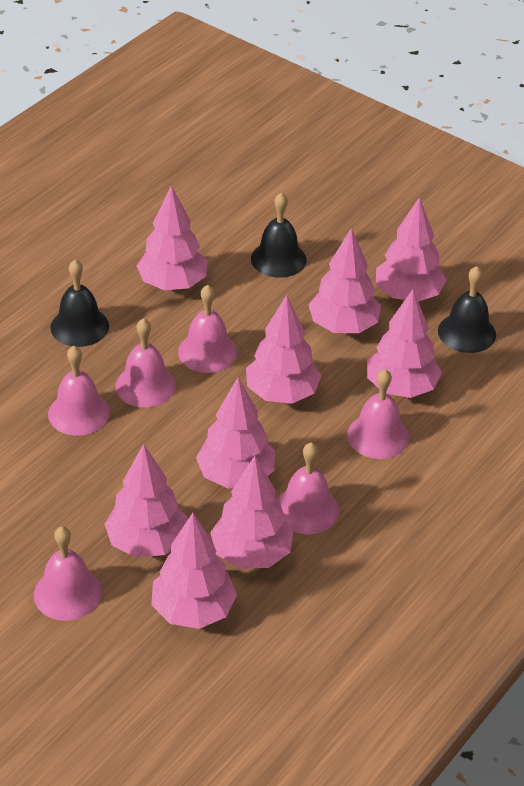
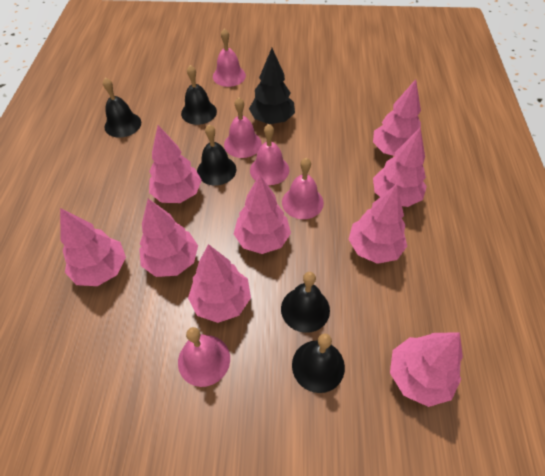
black bell: 3 -> 5
black tree: 0 -> 1
pink bell: 6 -> 5

